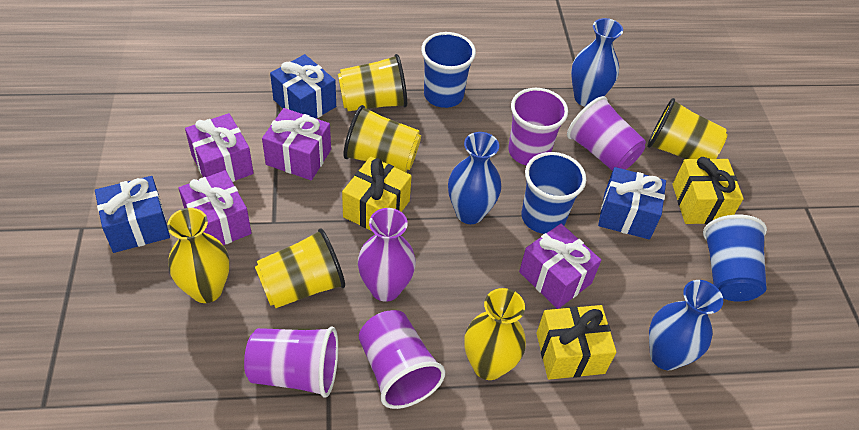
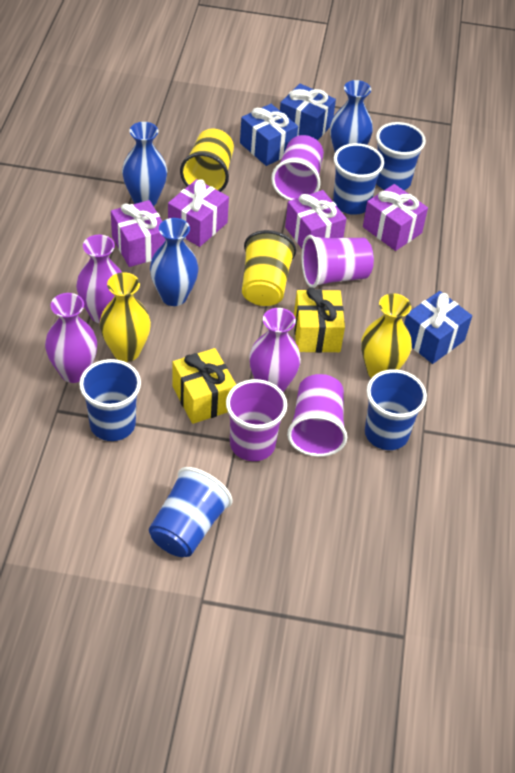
blue cup: 3 -> 5
purple vase: 1 -> 3
yellow cup: 4 -> 2
yellow gift: 3 -> 2

